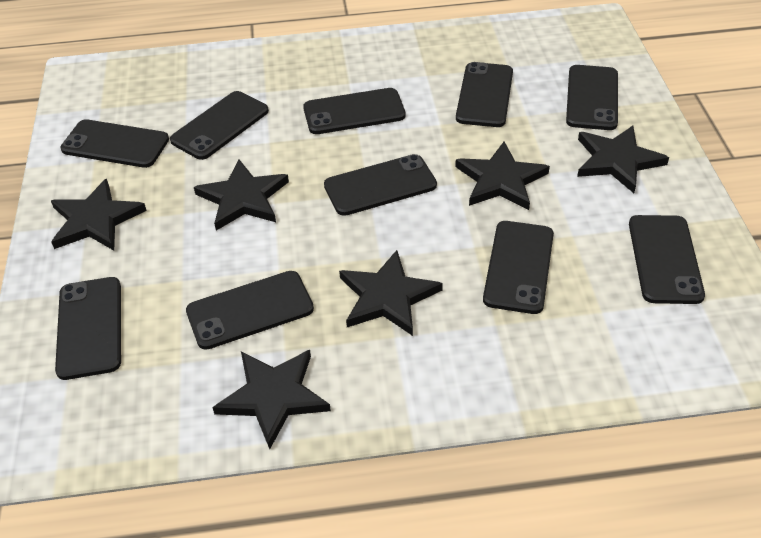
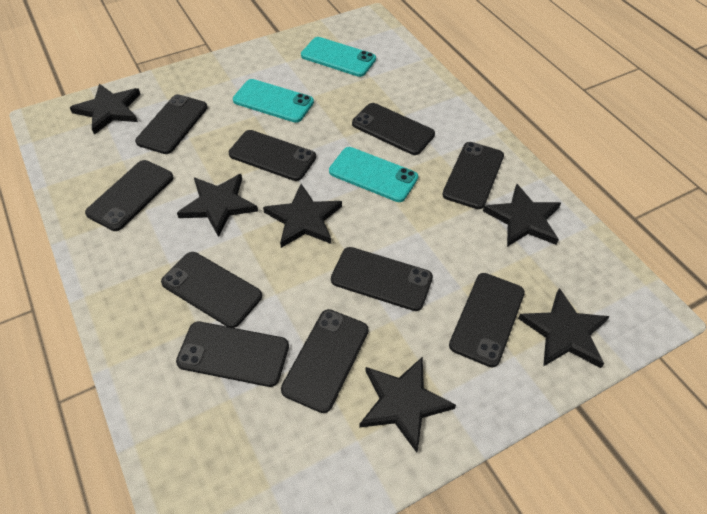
turquoise phone: 0 -> 3

